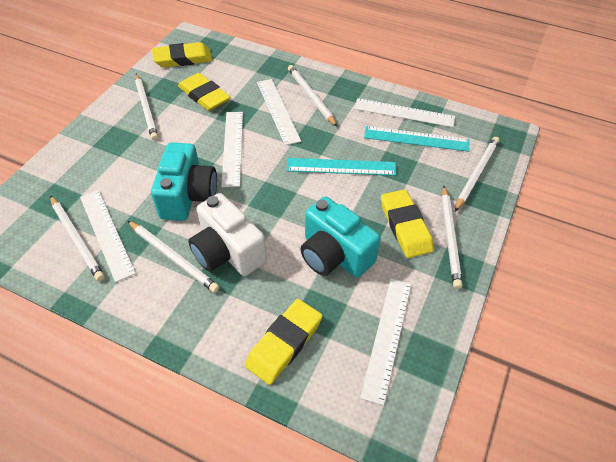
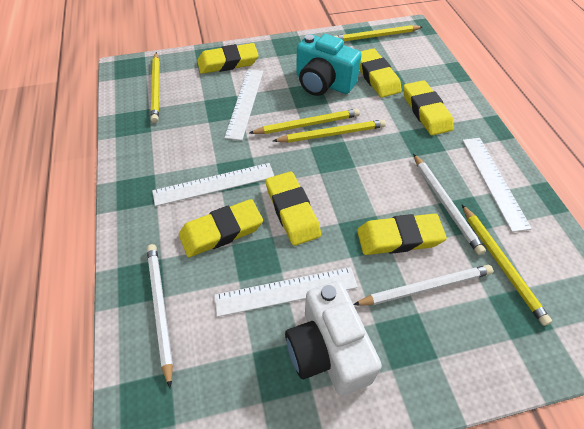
turquoise camera: 2 -> 1
turquoise ruler: 2 -> 0
white pencil: 6 -> 3
white ruler: 5 -> 4
yellow eraser: 4 -> 6
yellow pencil: 0 -> 5

